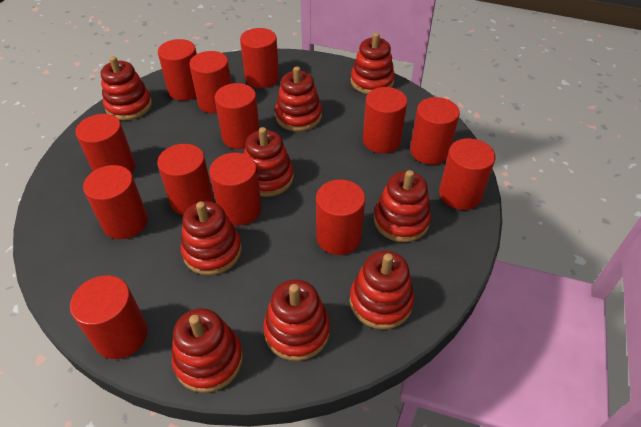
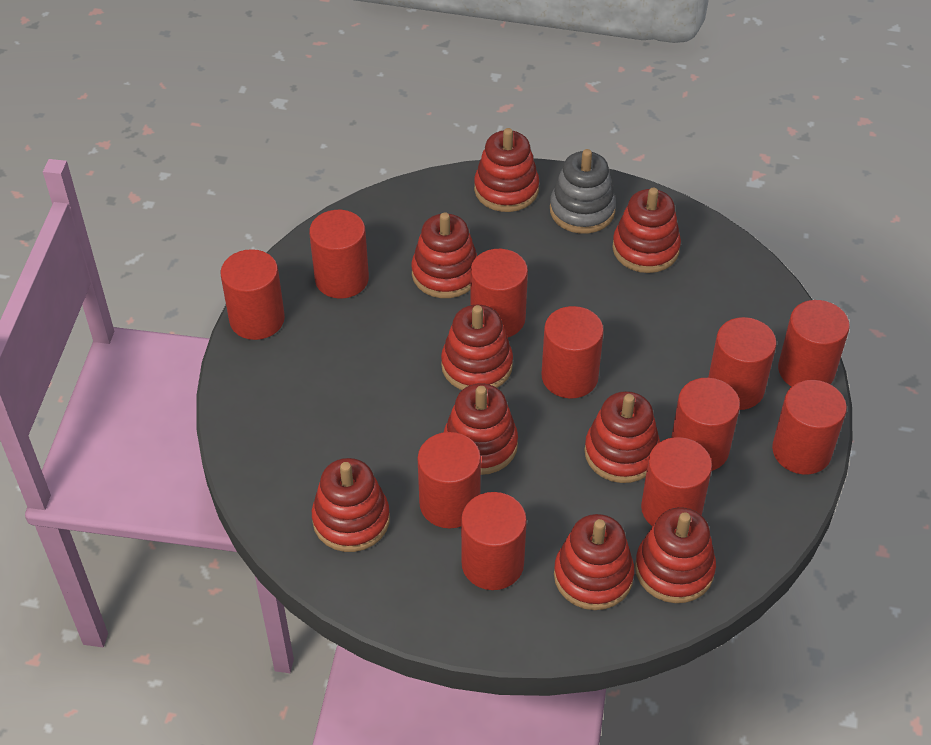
grey stacking toy: 0 -> 1
red cylinder: 13 -> 11

